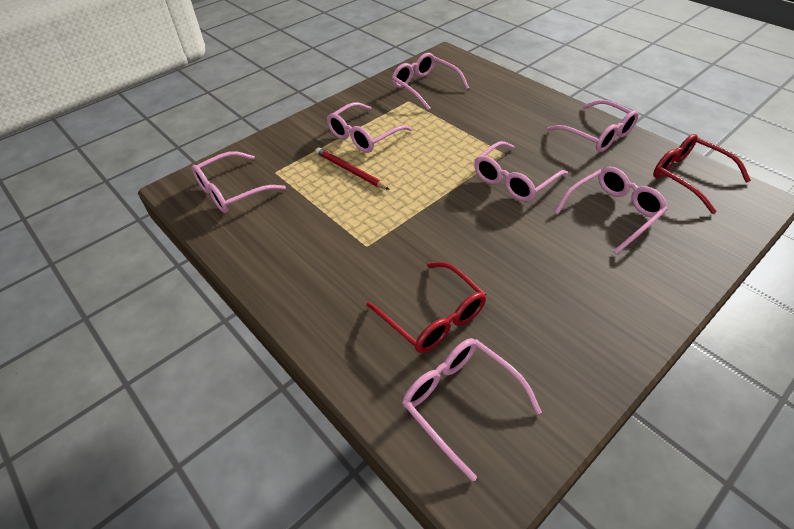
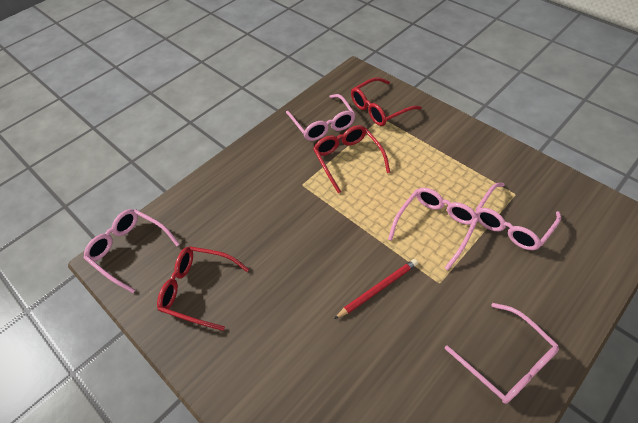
pink glasses: 7 -> 5
red glasses: 2 -> 3

